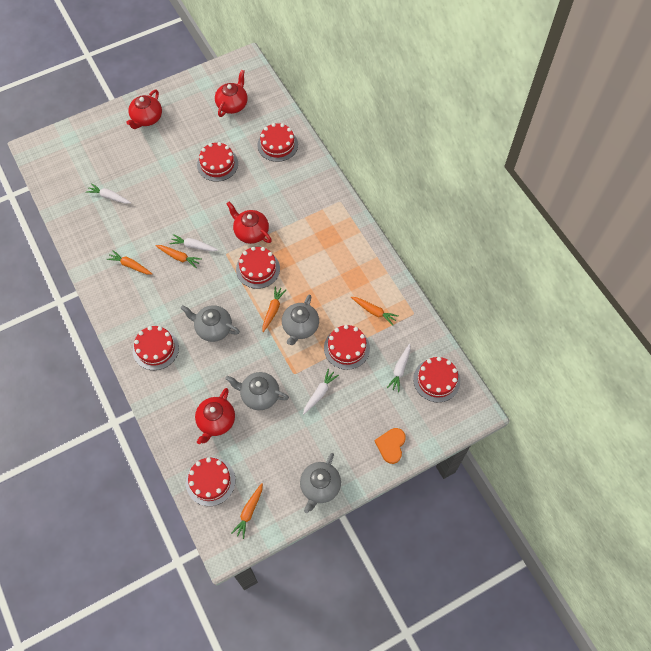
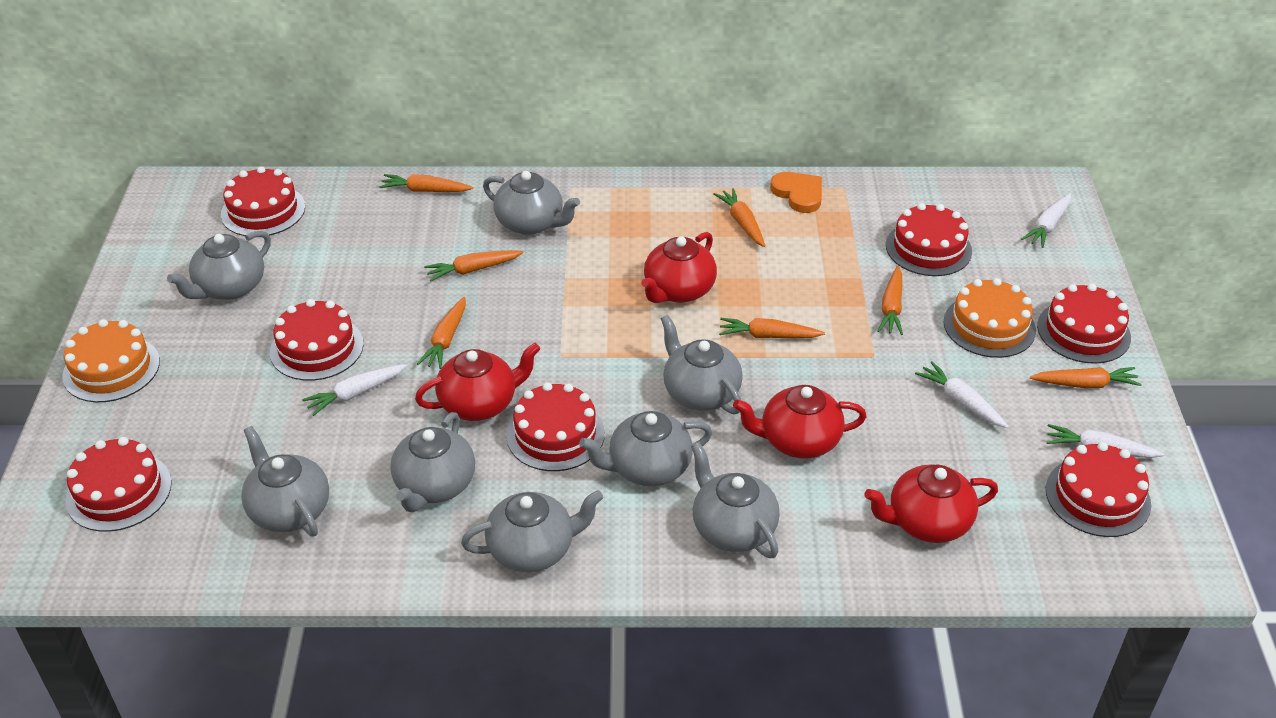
grey teapot: 4 -> 8
orange cake: 0 -> 2
orange carrot: 5 -> 7

